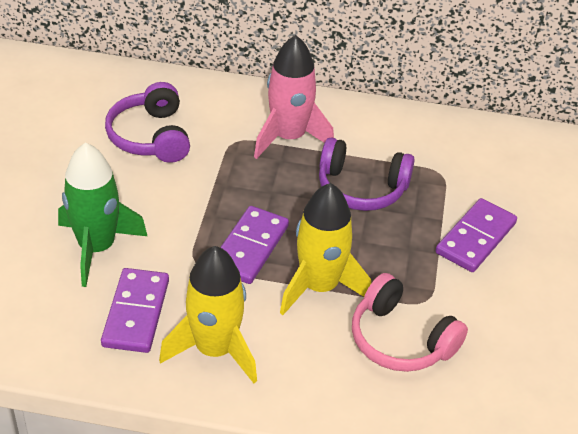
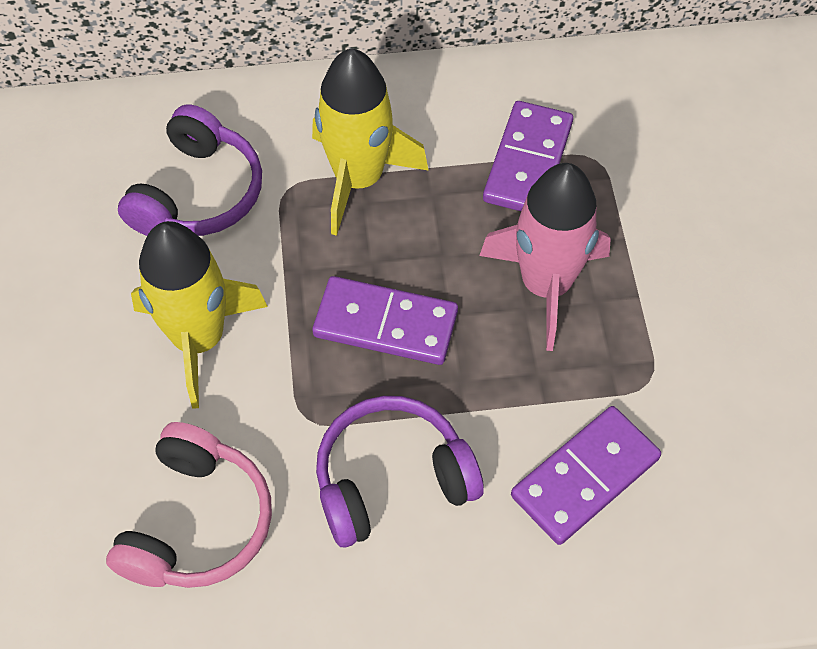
green rocket: 1 -> 0

